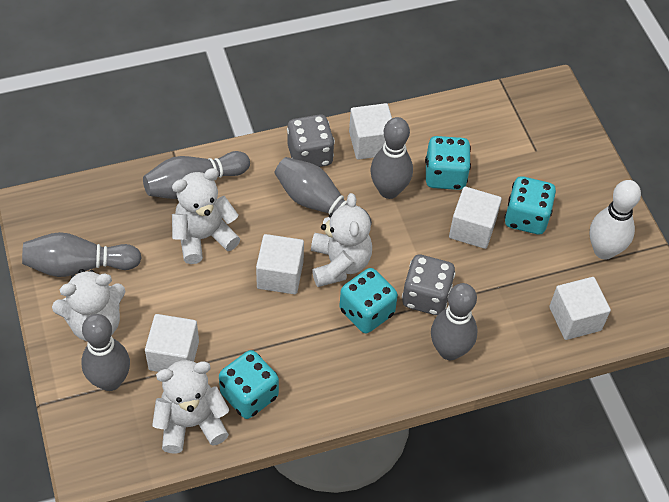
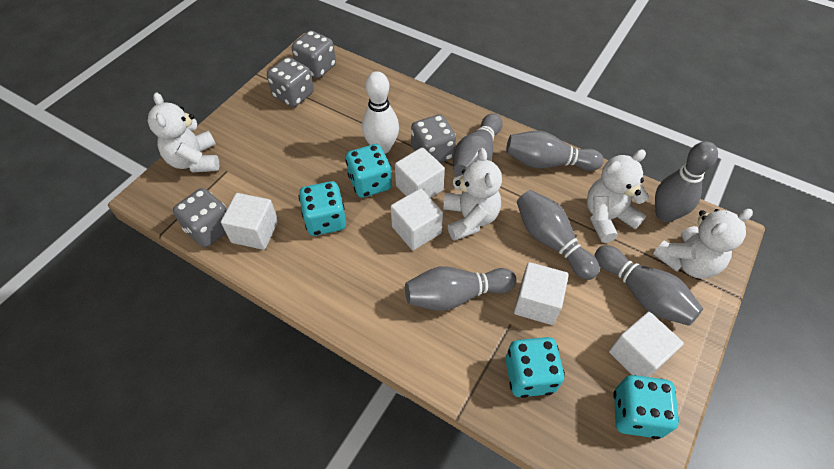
grey dice: 2 -> 4

